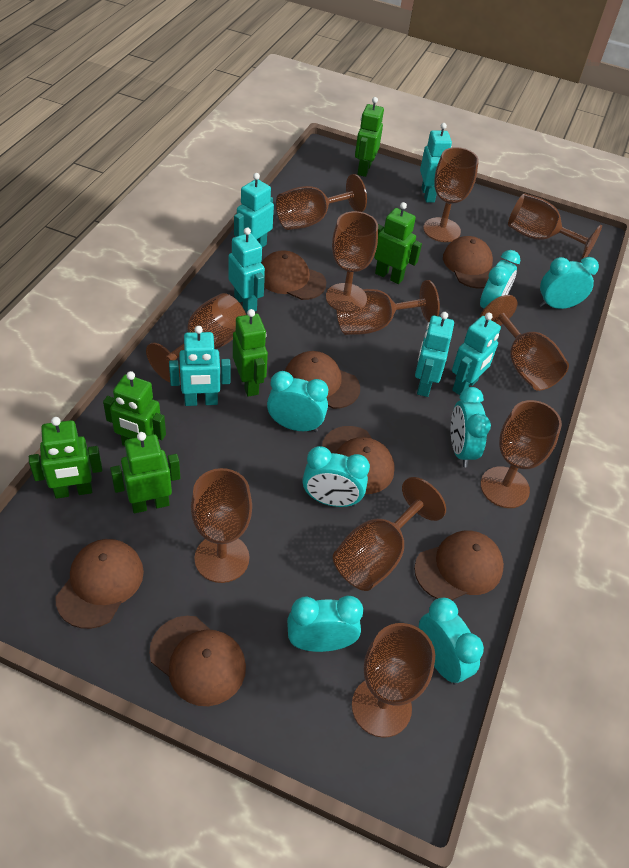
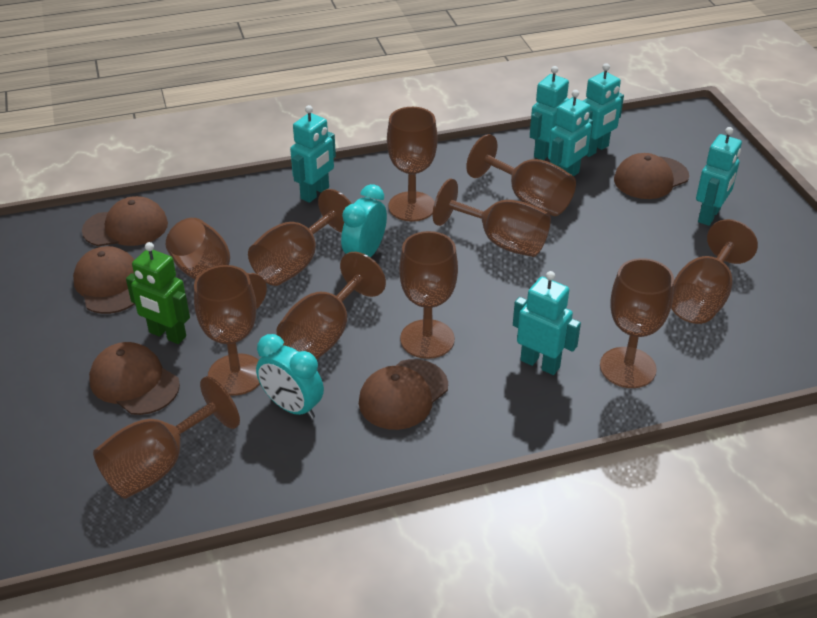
brown cap: 7 -> 5
green robot: 6 -> 1
turquoise clock: 7 -> 2

